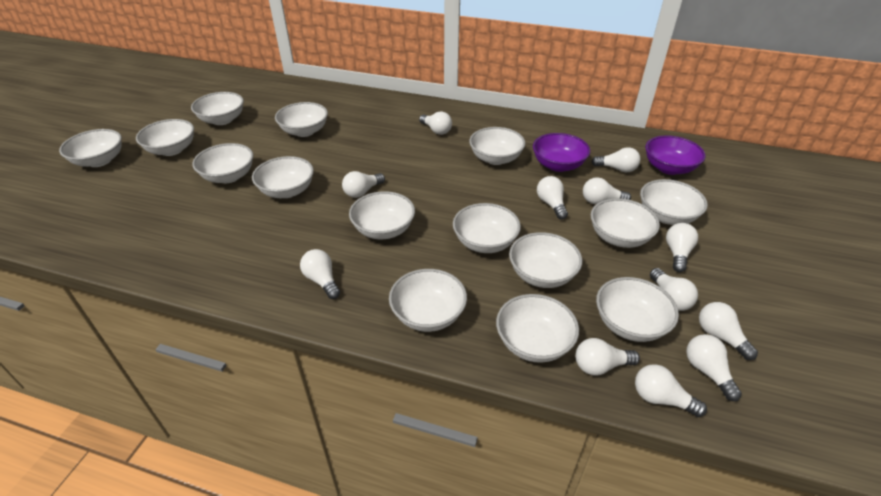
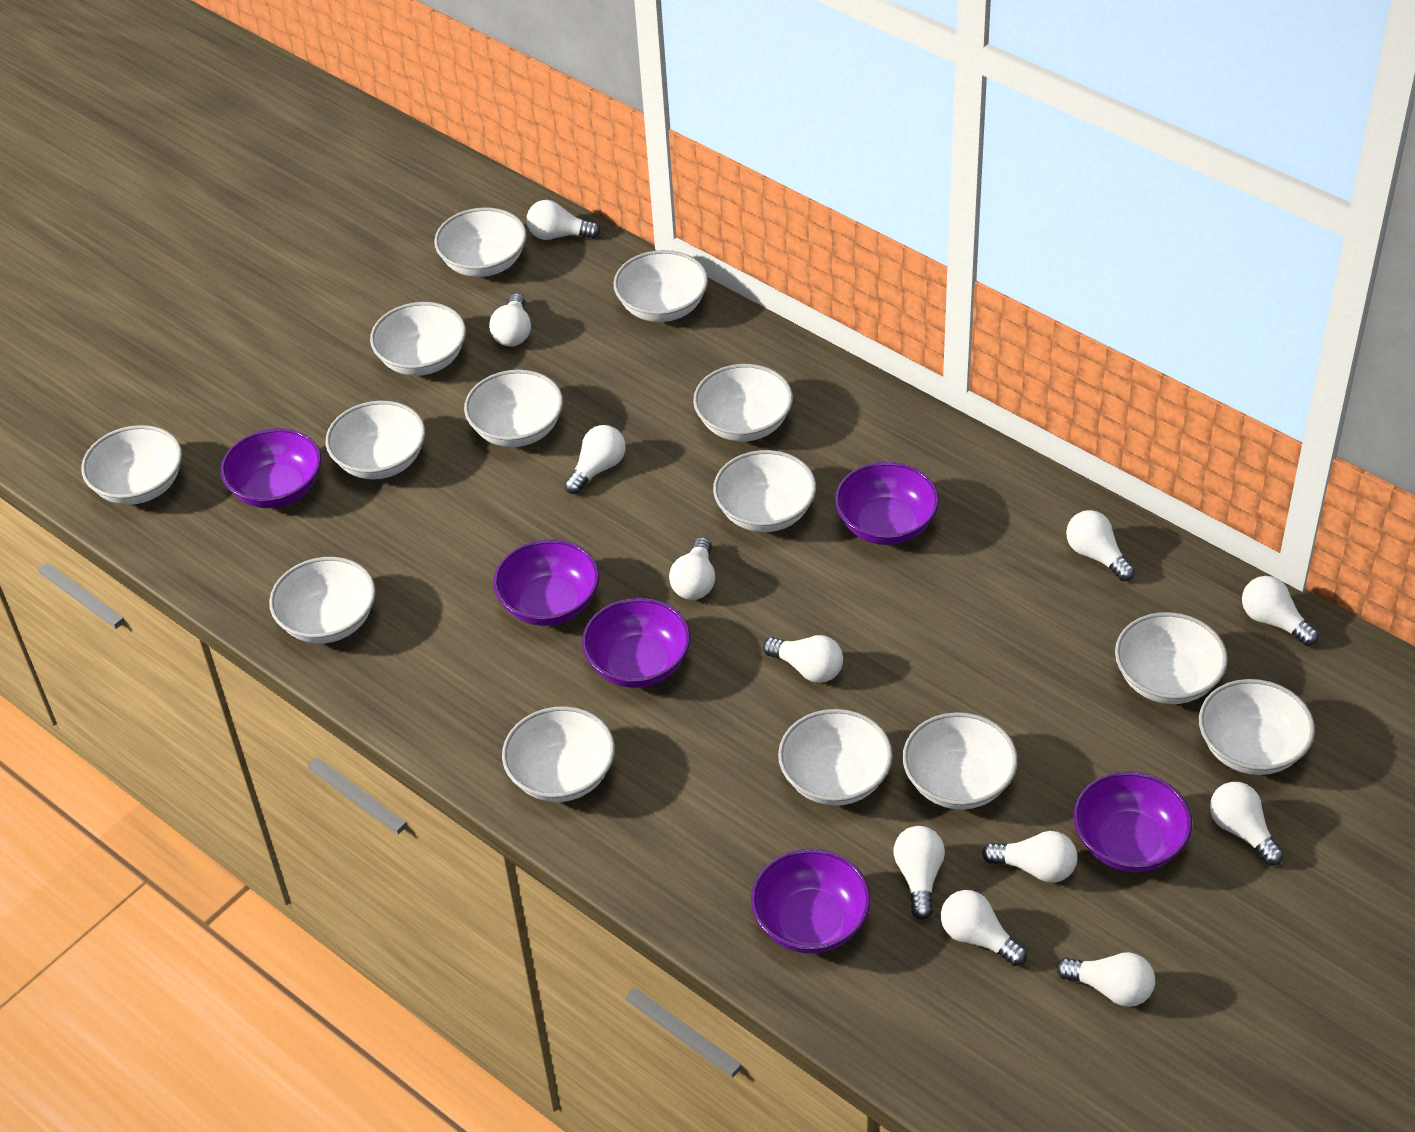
purple bowl: 2 -> 6
white bowl: 15 -> 14

